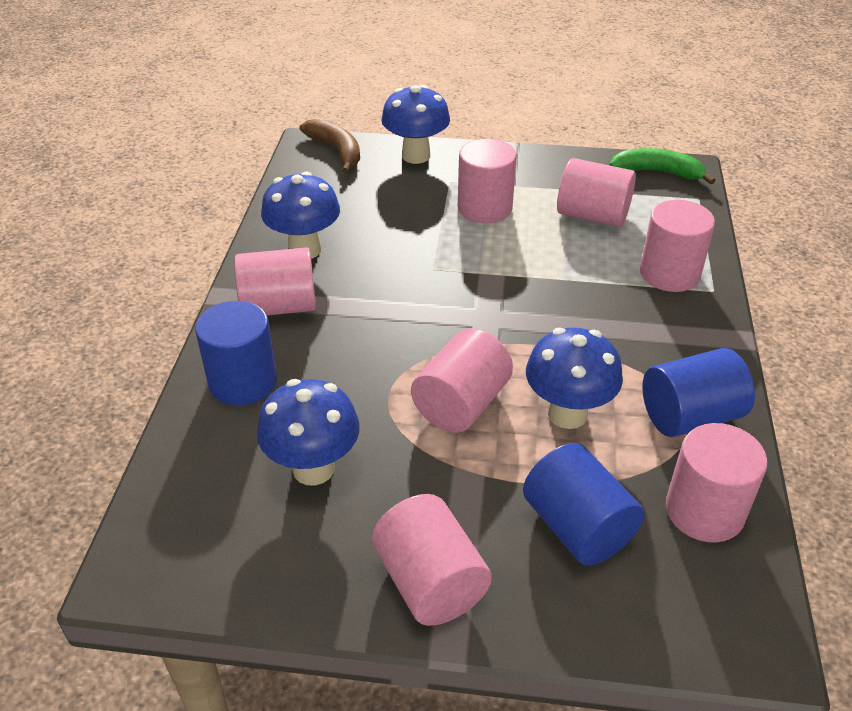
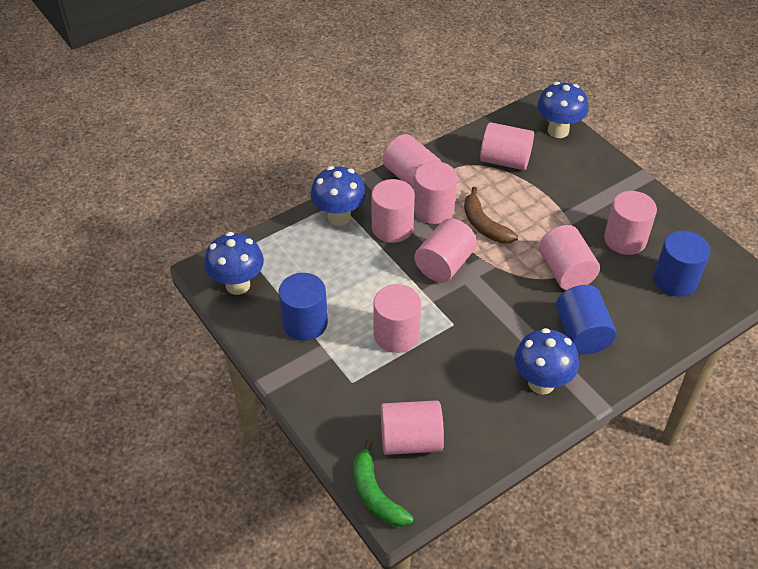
pink cylinder: 7 -> 9

